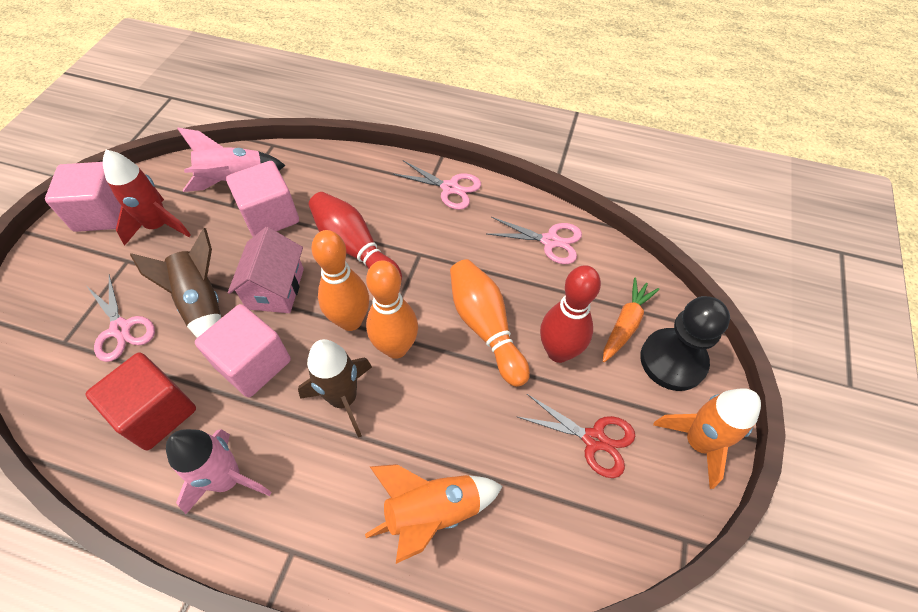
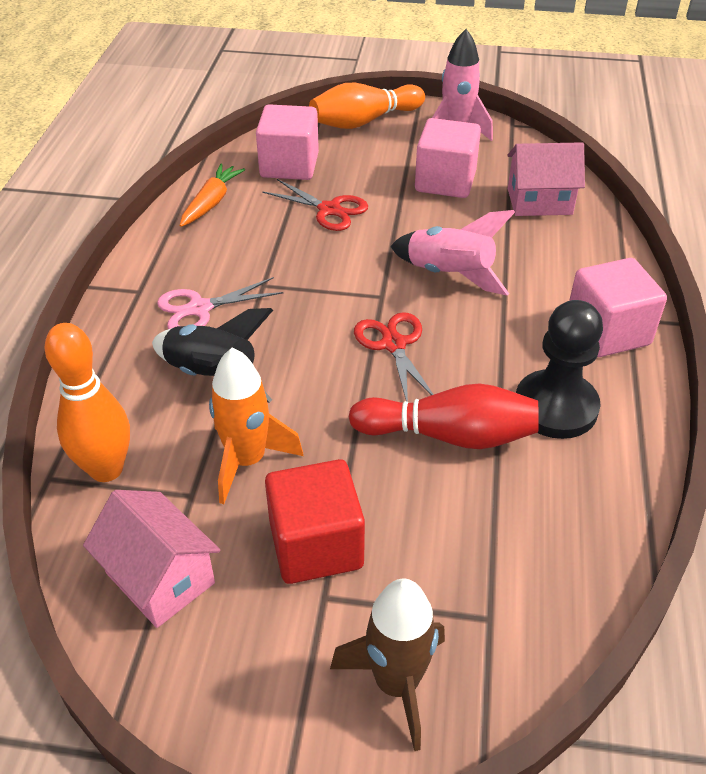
black rocket: 0 -> 1
brown rocket: 2 -> 1
orange bowling pin: 3 -> 2
orange rocket: 2 -> 1
pink house: 1 -> 2
pink scissors: 3 -> 1
red bowling pin: 2 -> 1
red rocket: 1 -> 0
red scissors: 1 -> 2

